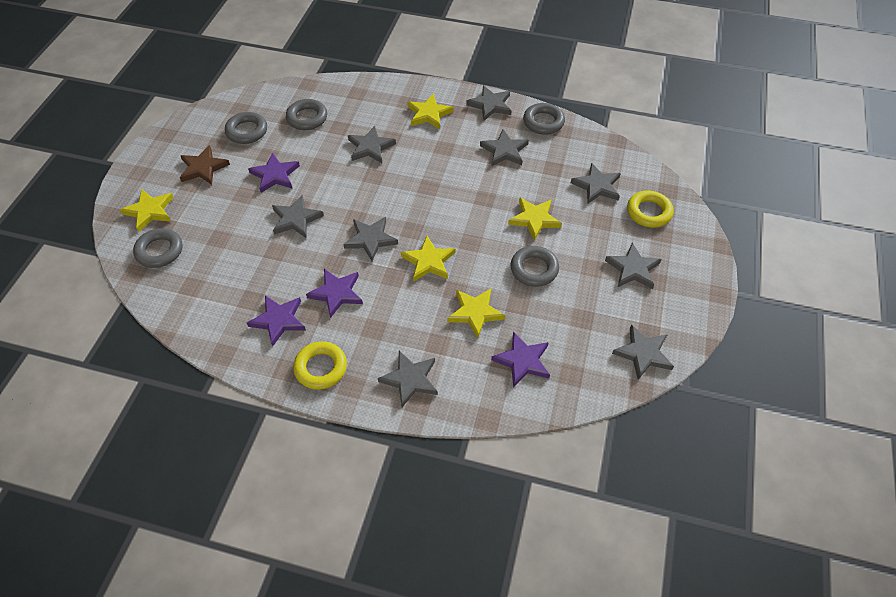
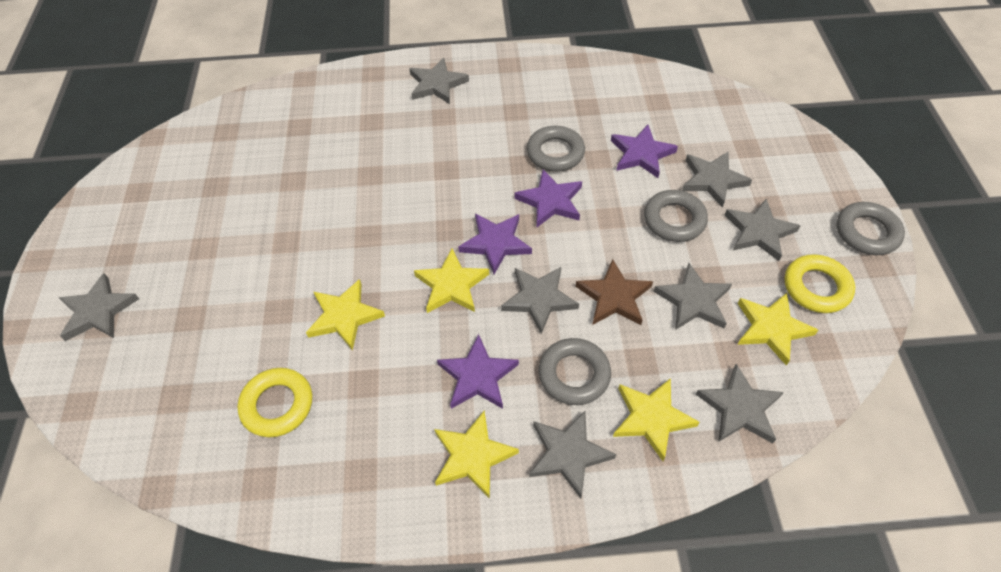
grey ring: 5 -> 4
grey star: 9 -> 8

